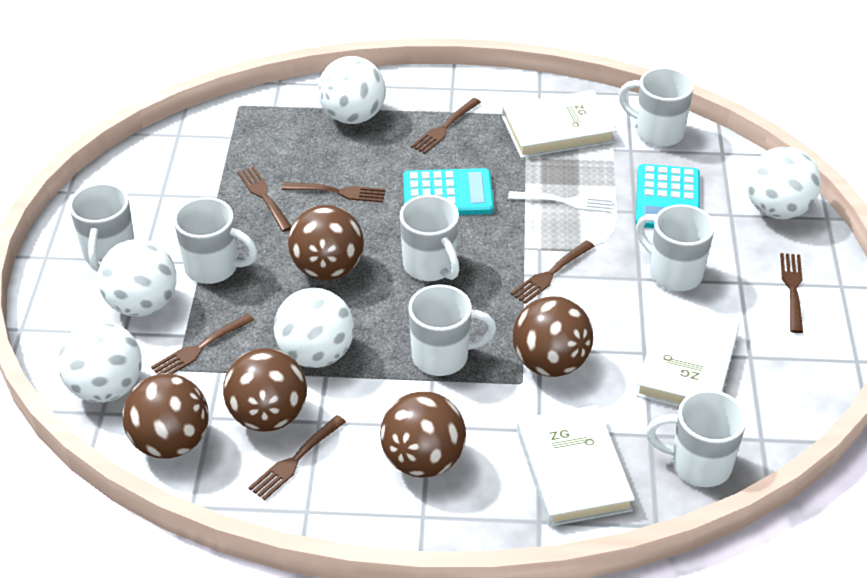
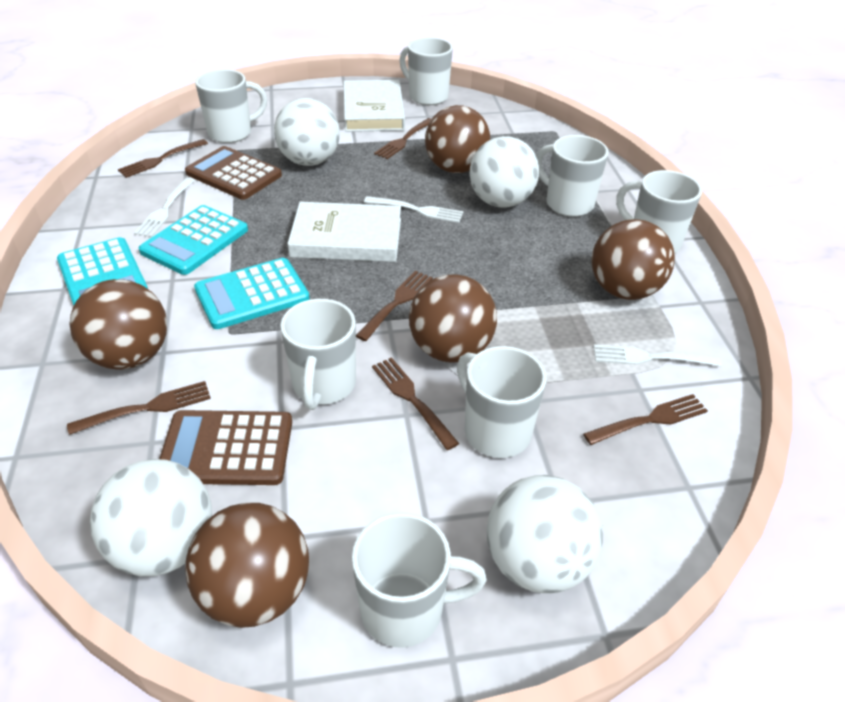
brown calculator: 0 -> 2
brown fork: 7 -> 6
turquoise calculator: 2 -> 3
white ball: 5 -> 4
white book: 3 -> 2
white fork: 1 -> 3

